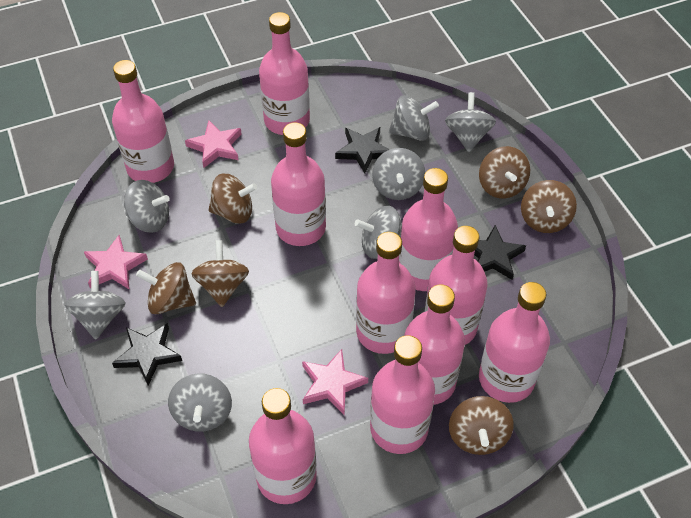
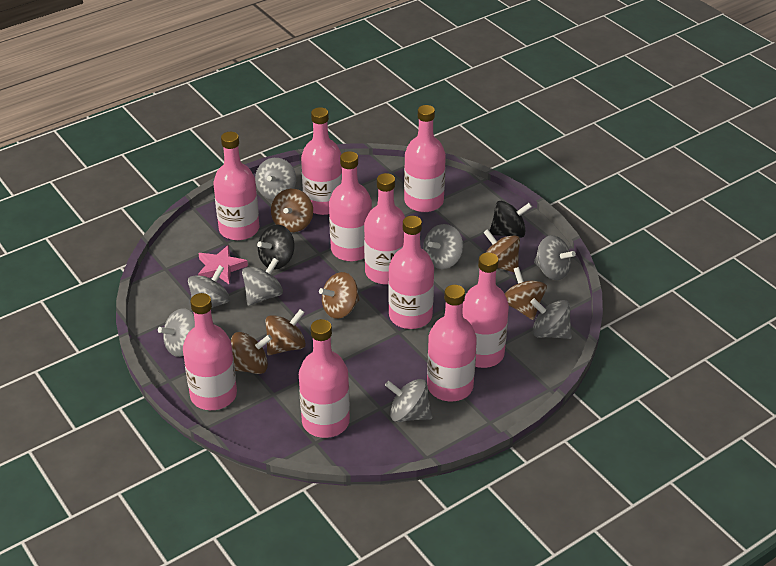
black spinning top: 0 -> 2
black star: 3 -> 0
grey spinning top: 7 -> 8
pink star: 3 -> 1

